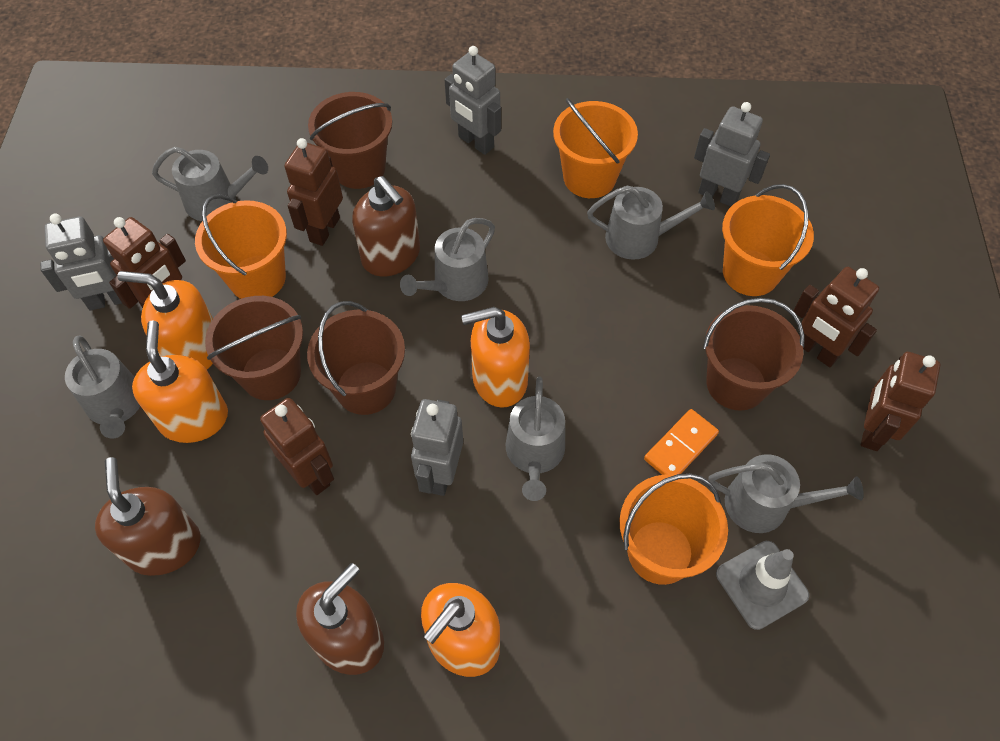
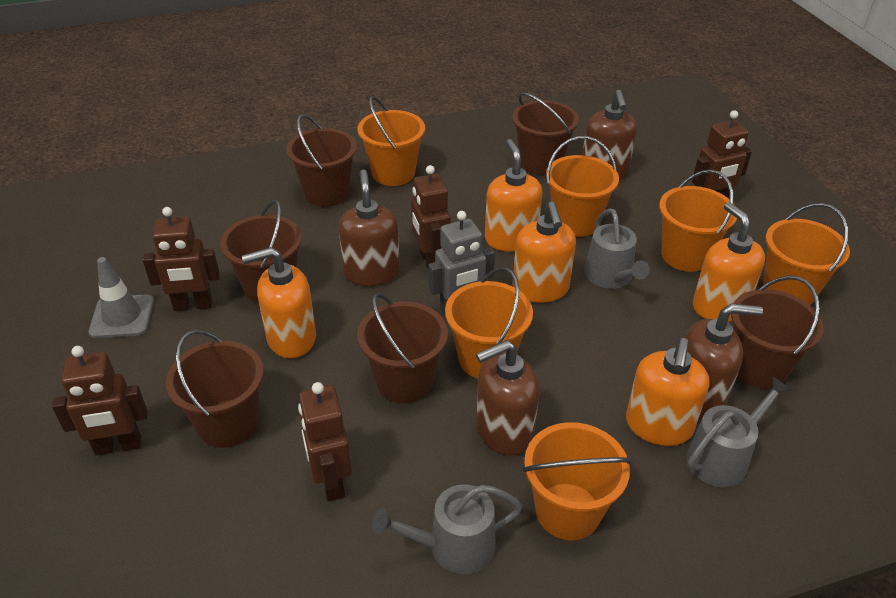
brown bucket: 4 -> 6
brown soap dispenser: 3 -> 4
grey robot: 4 -> 1
grey watering can: 6 -> 3
orange bucket: 4 -> 6
orange domino: 1 -> 0
orange soap dispenser: 4 -> 5

